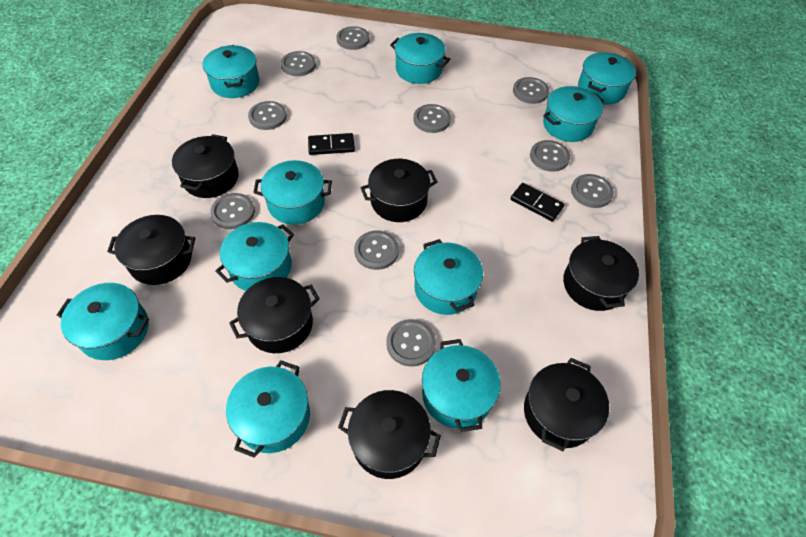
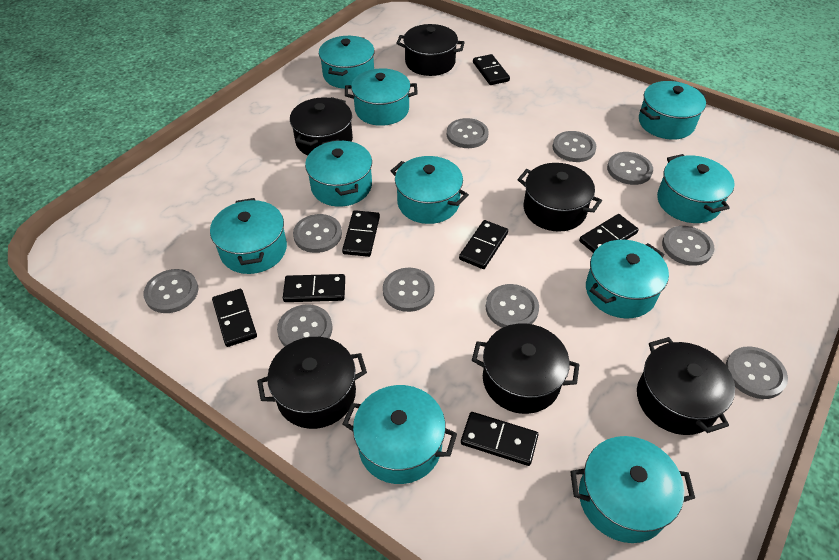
black domino: 2 -> 7
black pot: 7 -> 6

